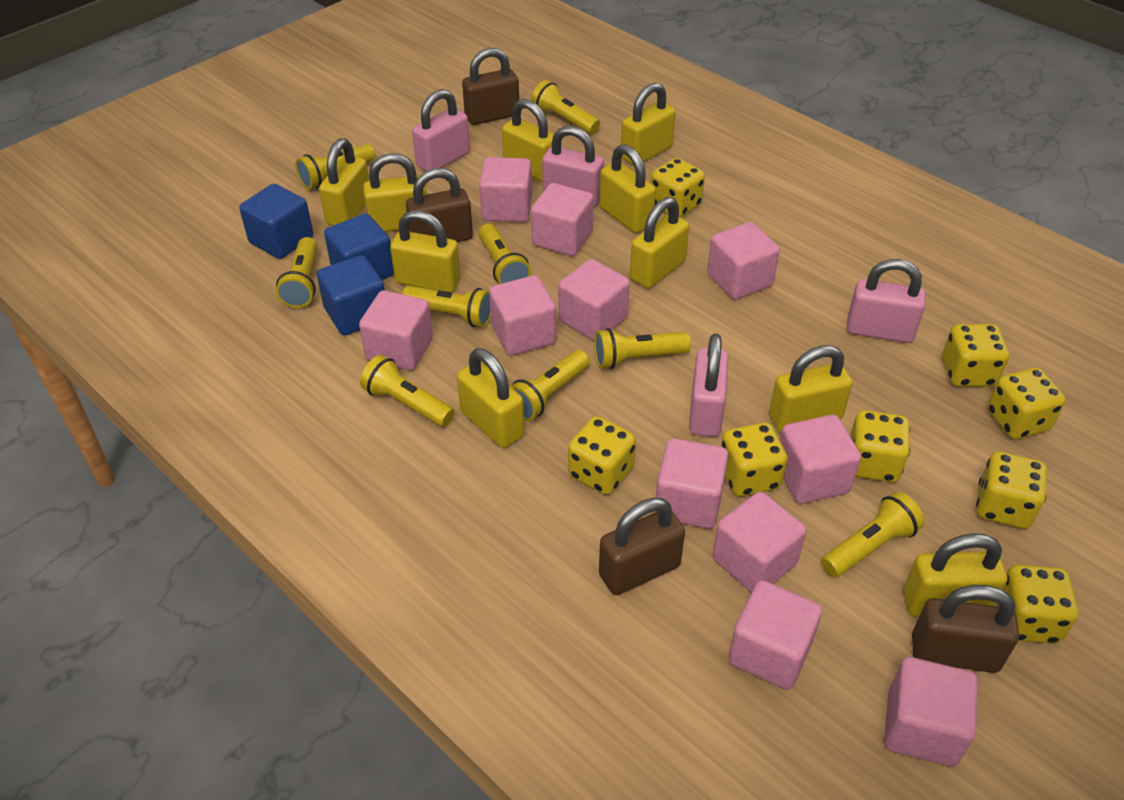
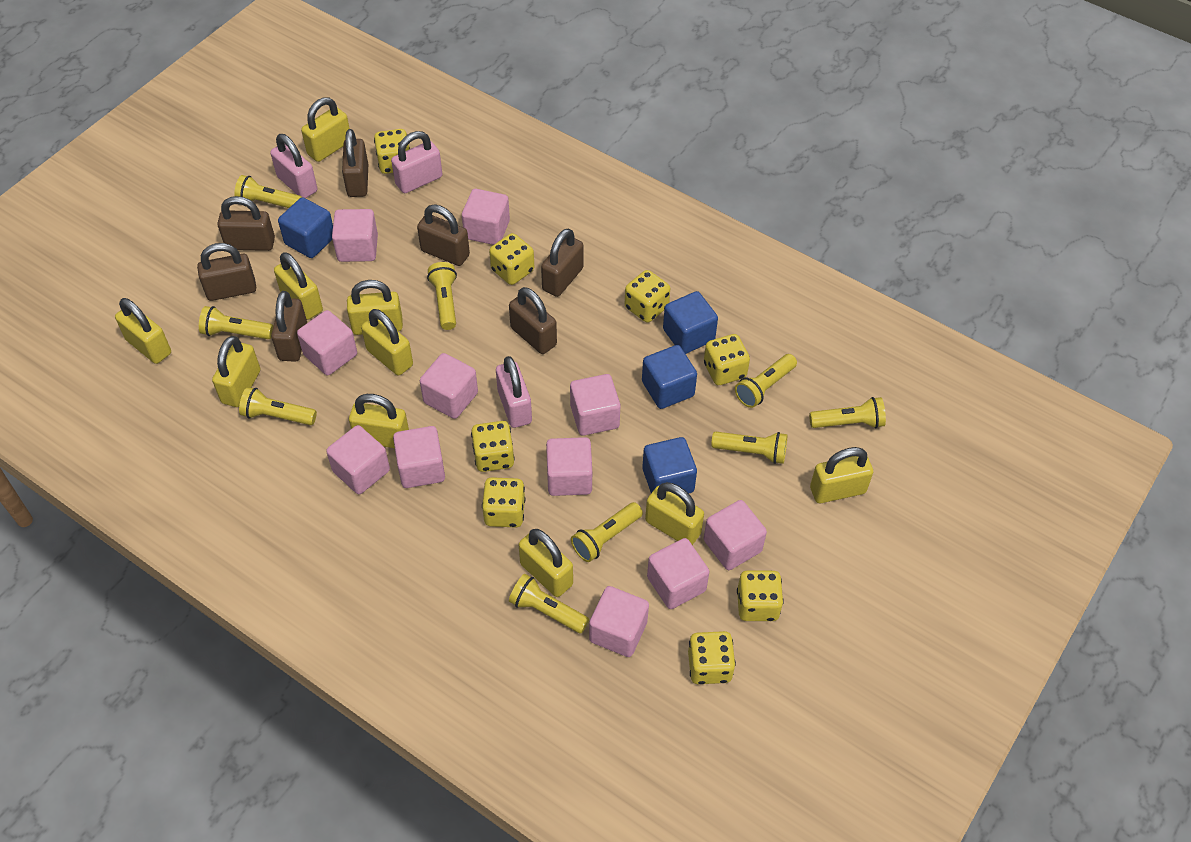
blue cube: 3 -> 4
brown padlock: 4 -> 7
pink padlock: 4 -> 3

